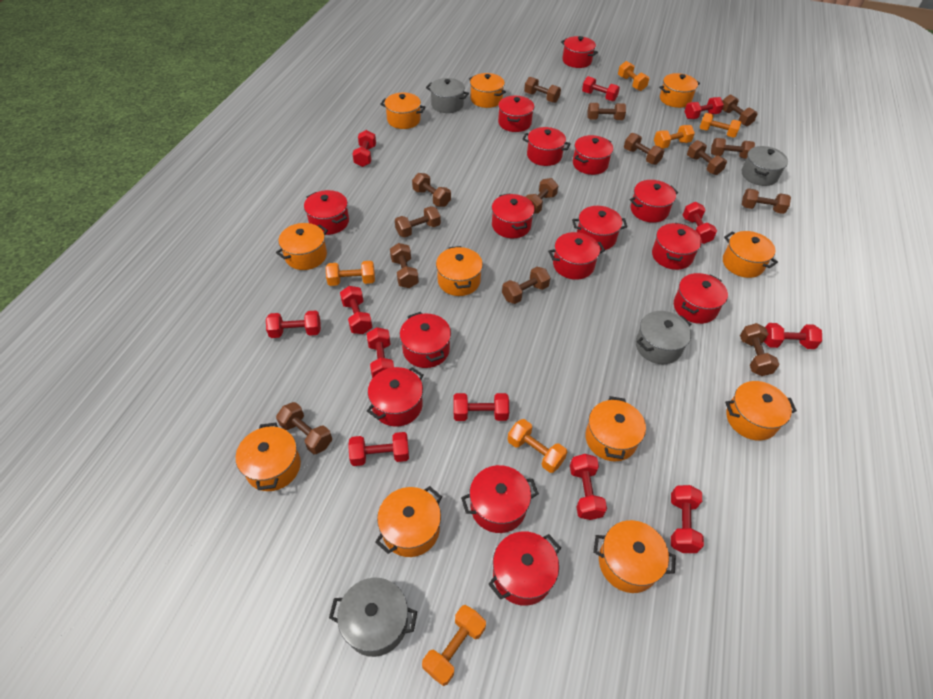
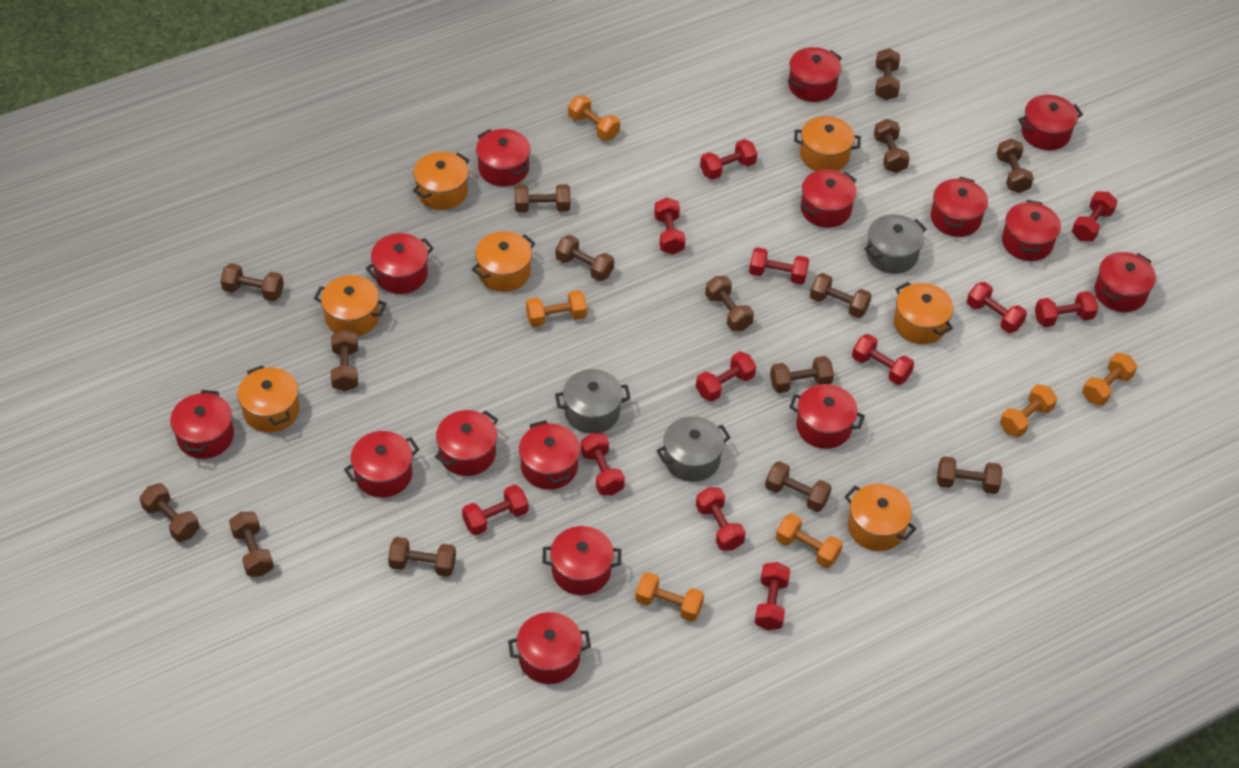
brown dumbbell: 14 -> 15
grey pot: 4 -> 3
orange pot: 11 -> 7

